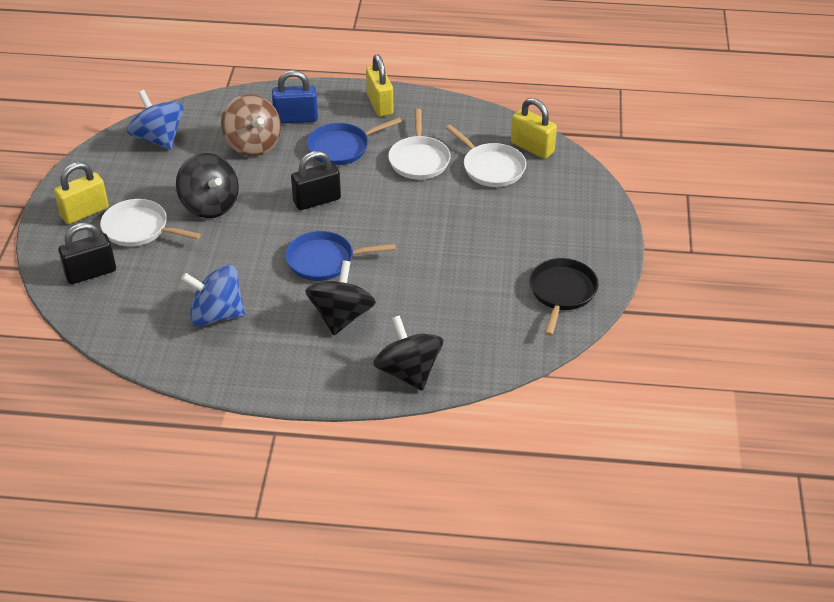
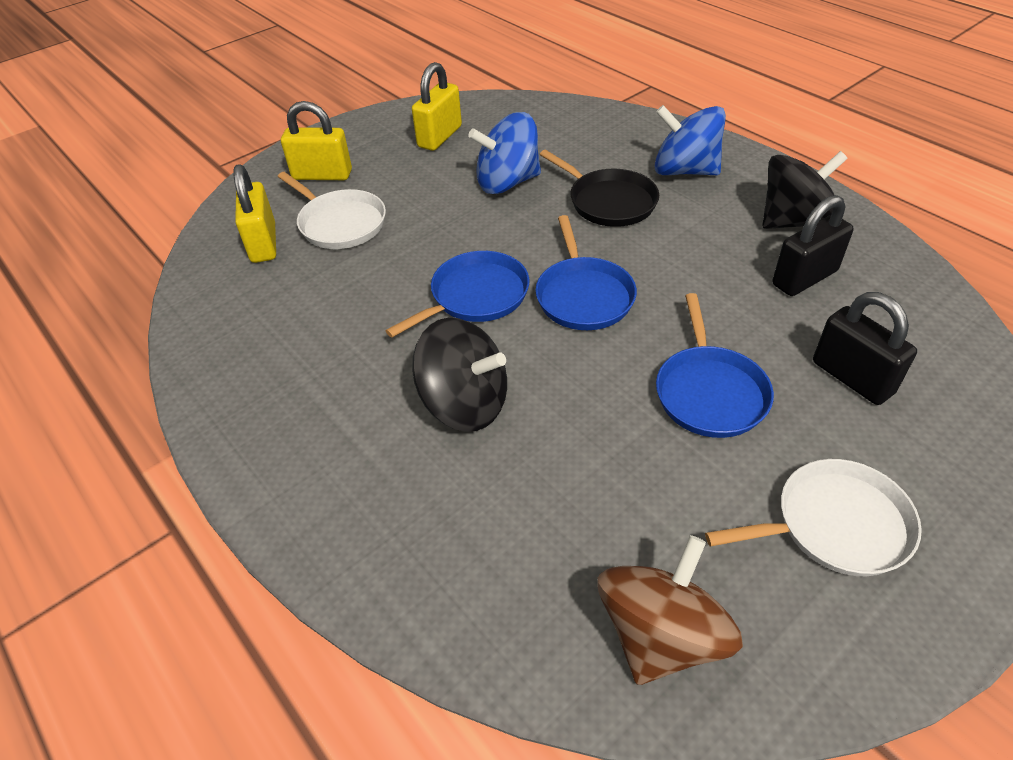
black spinning top: 3 -> 2
blue padlock: 1 -> 0
blue pan: 2 -> 3
white pan: 3 -> 2

